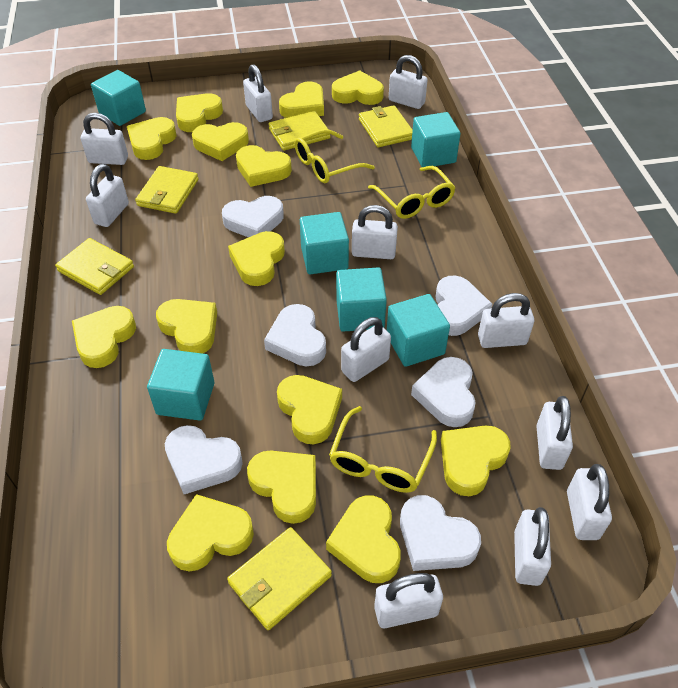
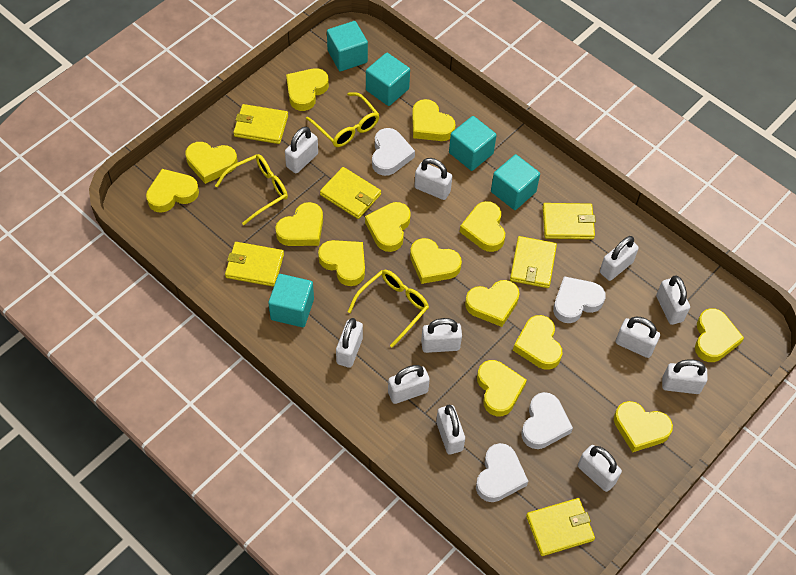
turquoise cube: 6 -> 5
white heart: 6 -> 4
yellow wallet: 5 -> 6

